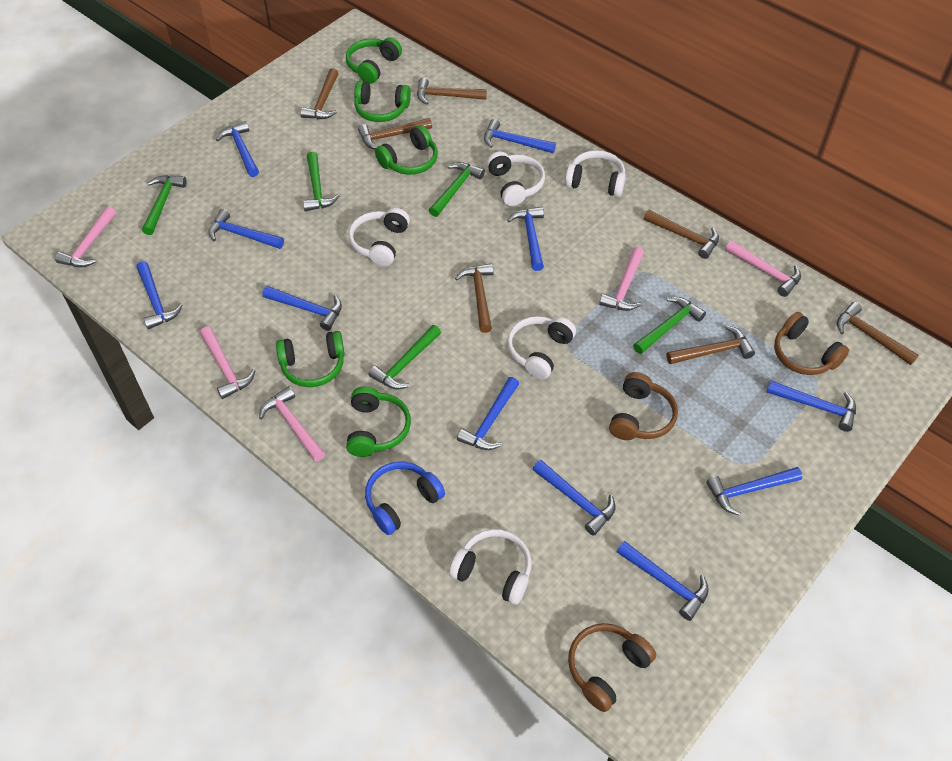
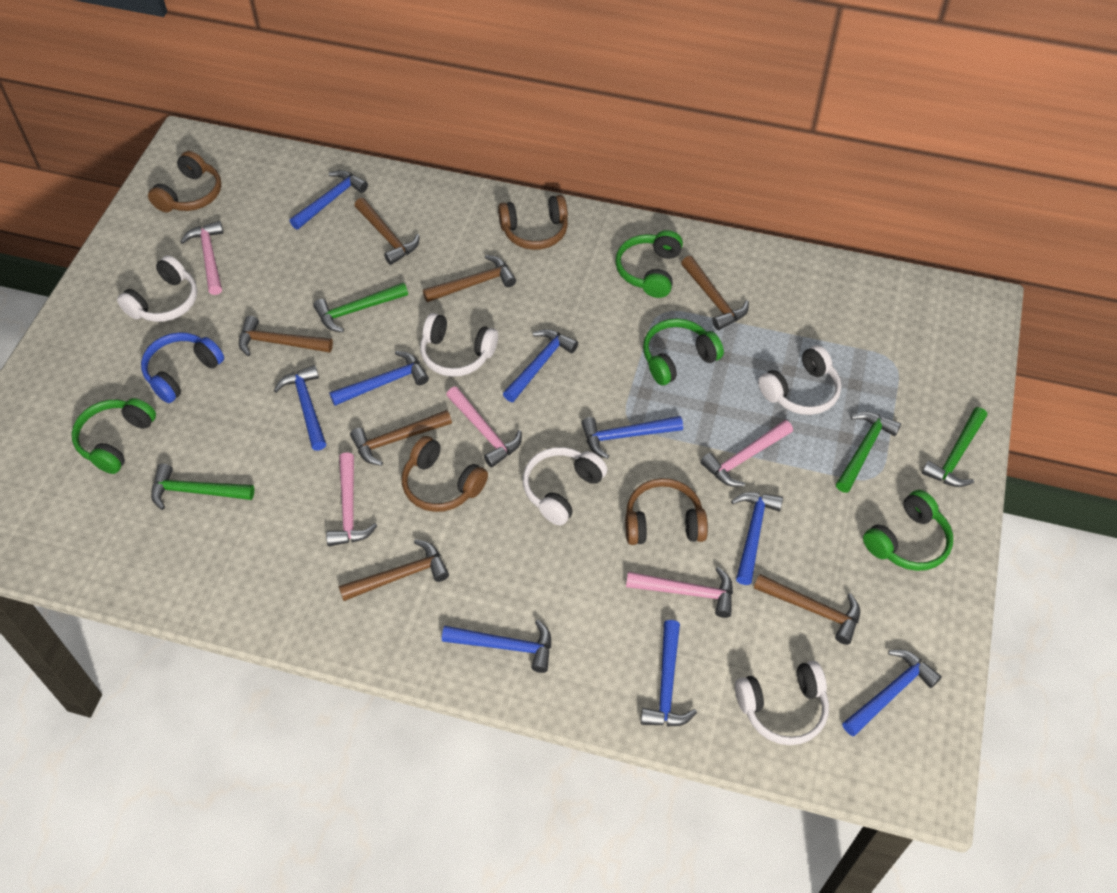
blue hammer: 11 -> 9
brown headphones: 3 -> 4
green hammer: 5 -> 4
green headphones: 5 -> 4

